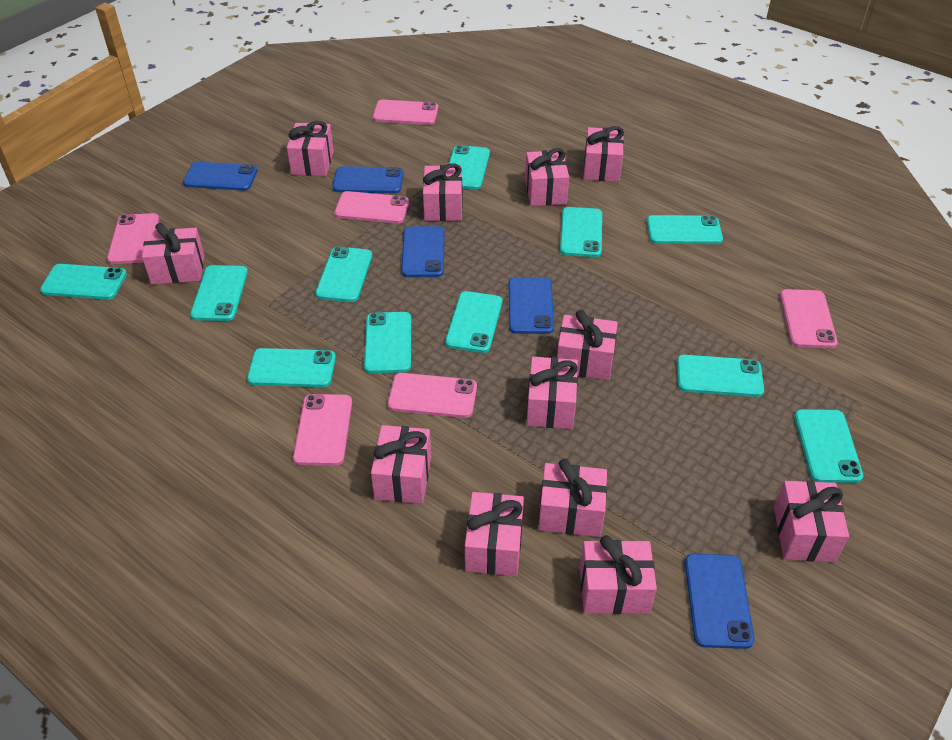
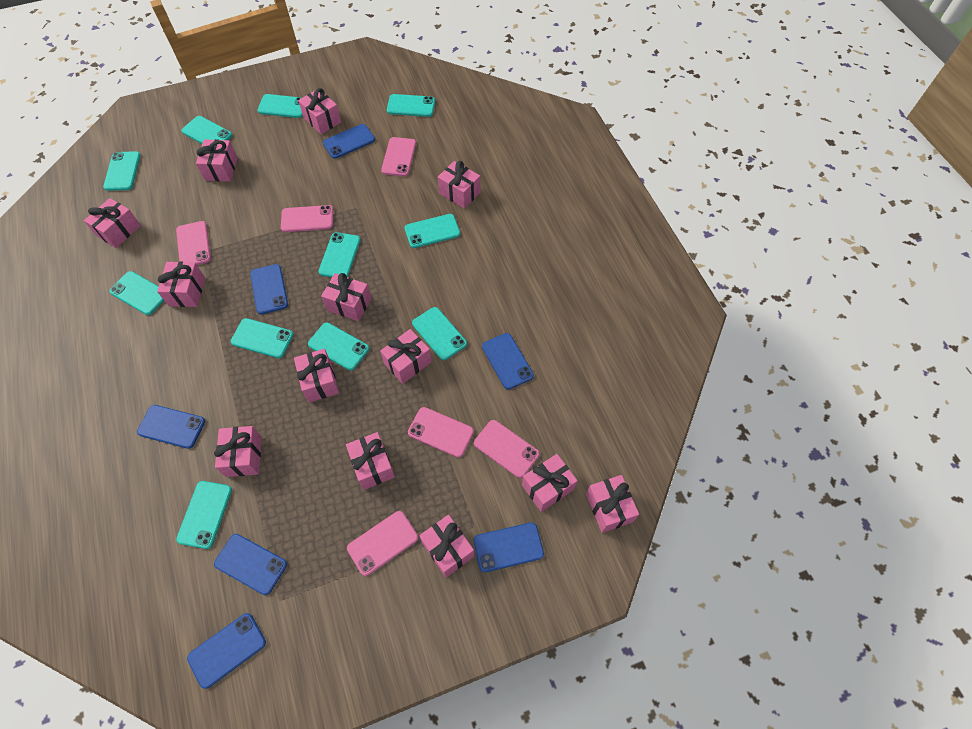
blue phone: 5 -> 7
pink gift: 12 -> 13

